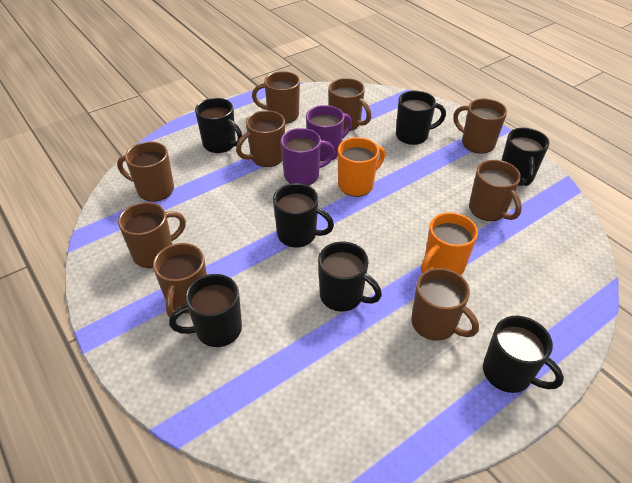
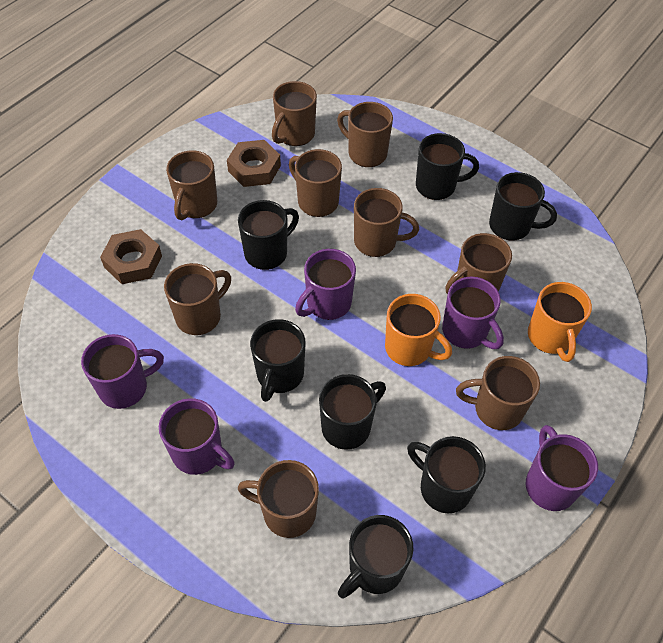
brown nut: 0 -> 2
purple mug: 2 -> 5

